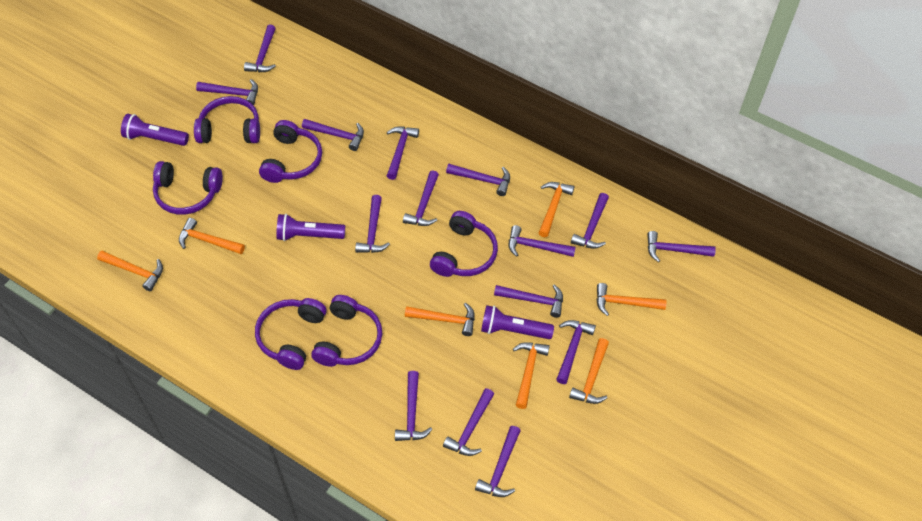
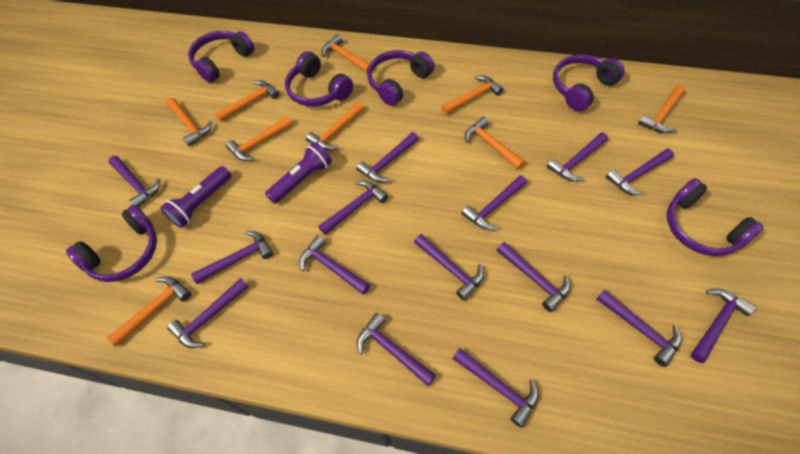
orange hammer: 7 -> 9
purple flashlight: 3 -> 2

